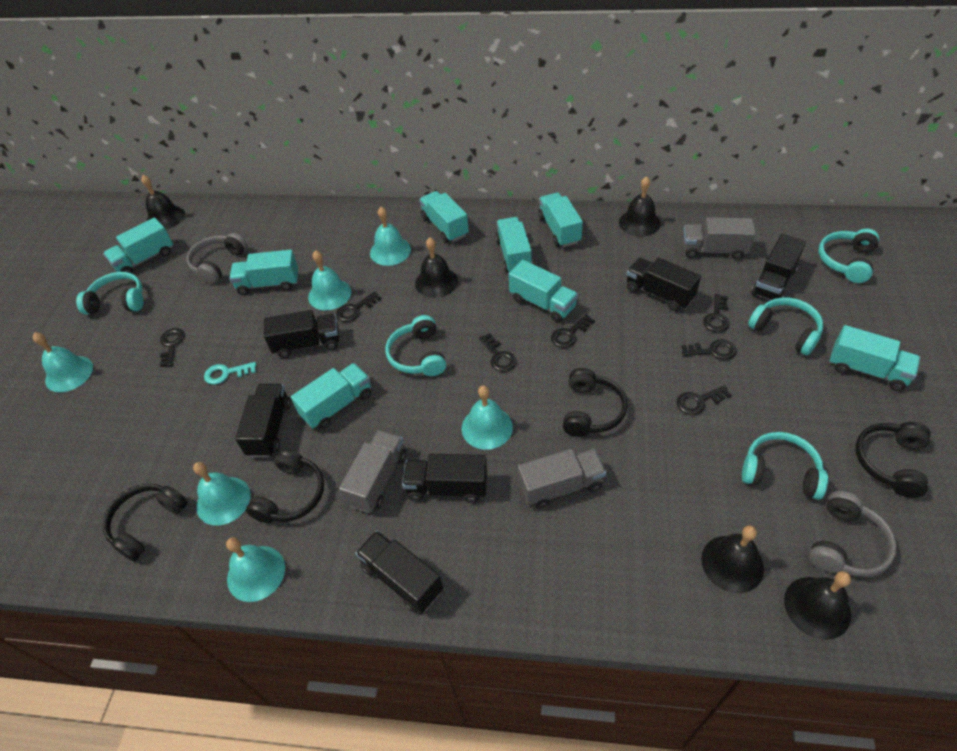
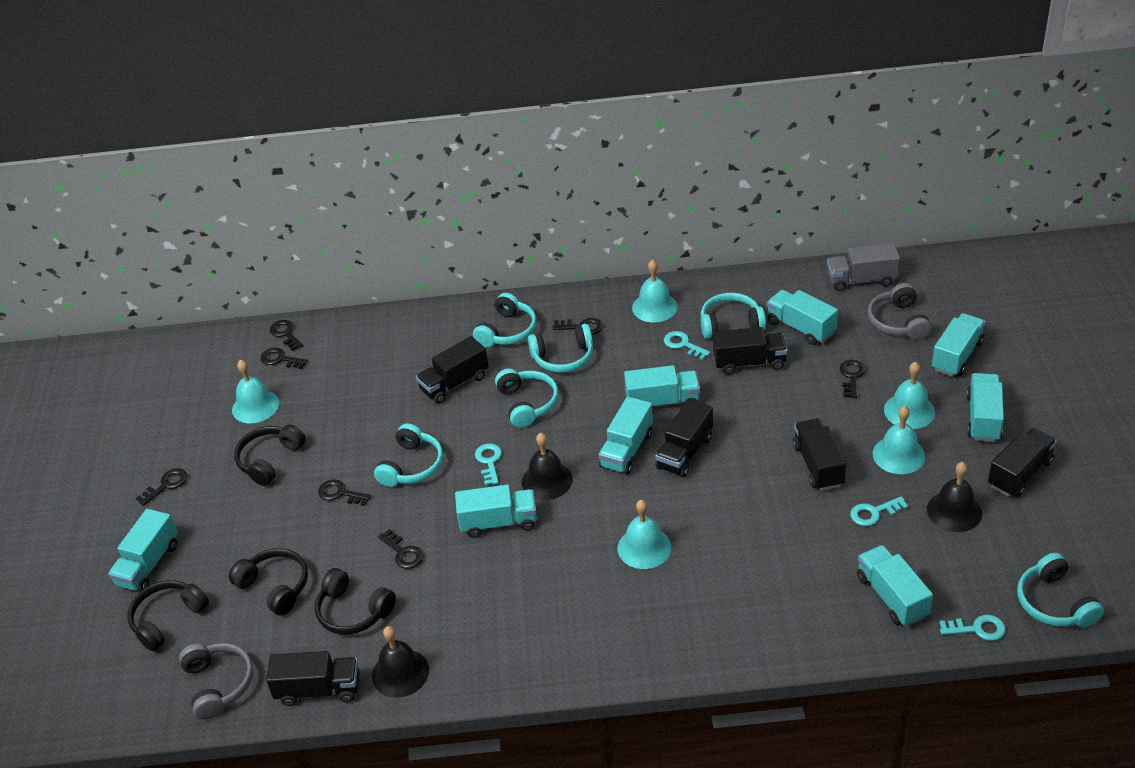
black bell: 5 -> 3
grey truck: 3 -> 1
turquoise bell: 6 -> 5
turquoise headphones: 5 -> 6
turquoise key: 1 -> 4

